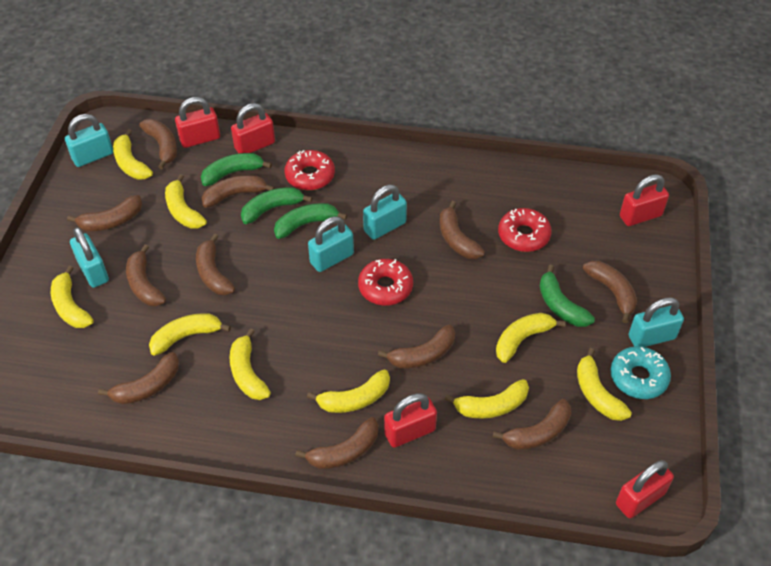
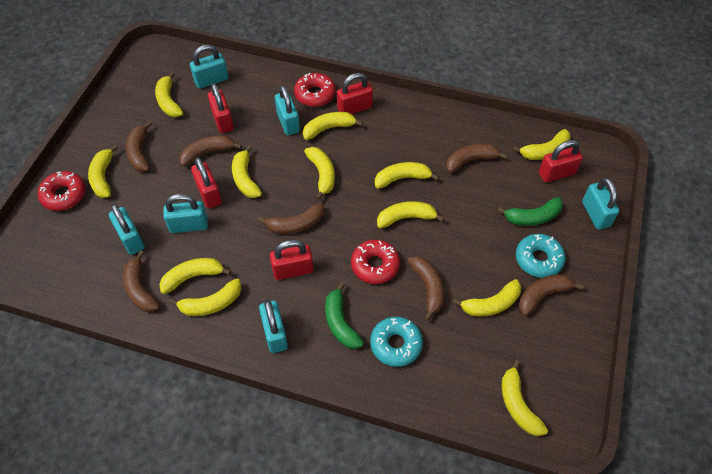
brown banana: 11 -> 7
green banana: 4 -> 2
turquoise donut: 1 -> 2
turquoise padlock: 5 -> 6
yellow banana: 9 -> 12

